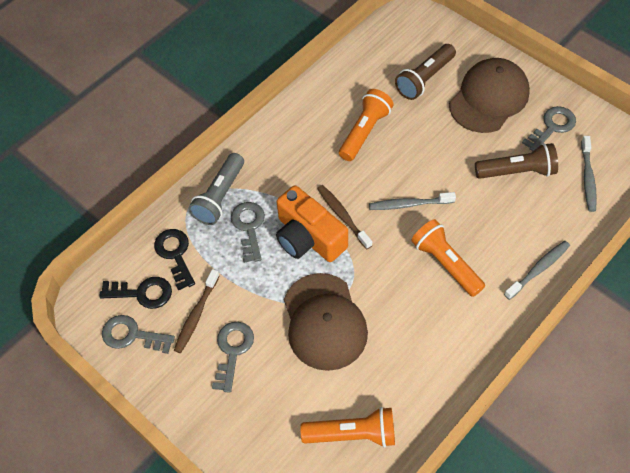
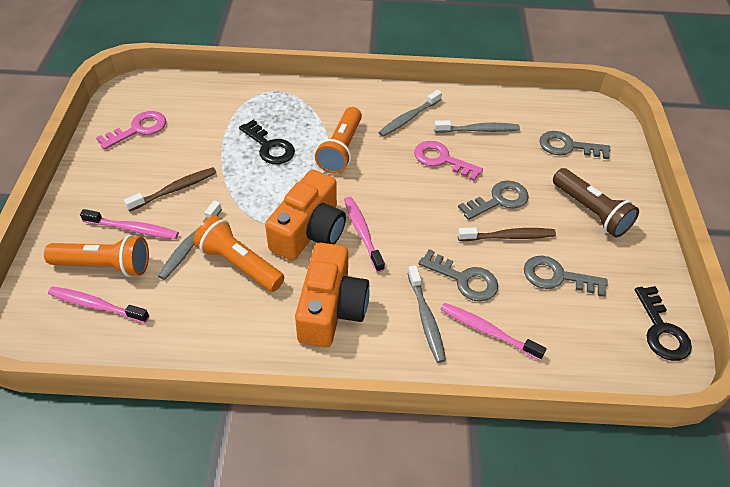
brown cap: 2 -> 0
brown flashlight: 2 -> 1
grey flashlight: 1 -> 0
grey toothbrush: 3 -> 4
orange camera: 1 -> 2
pink key: 0 -> 2
pink toothbrush: 0 -> 4

